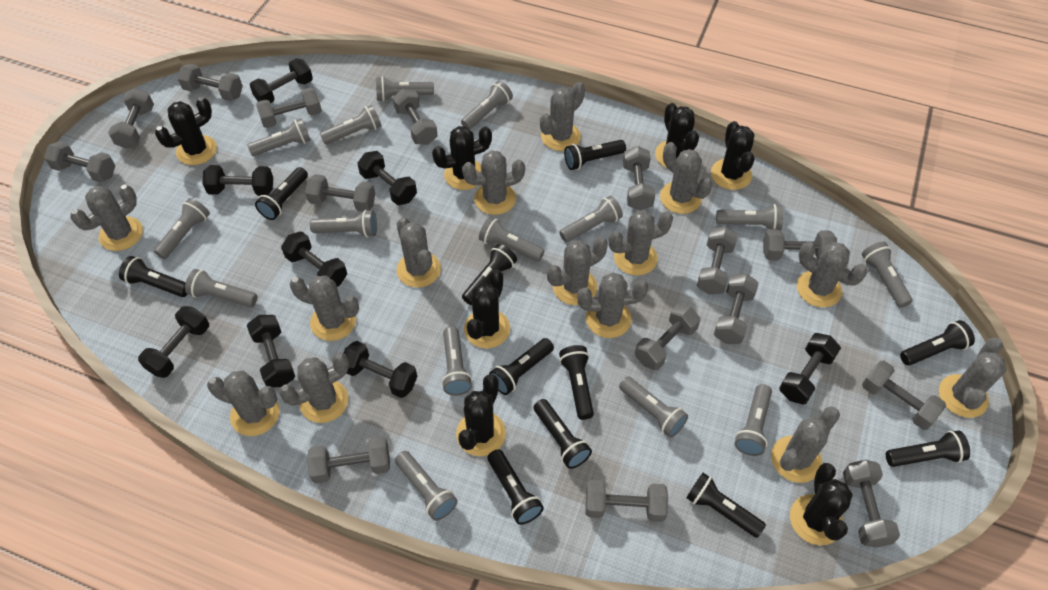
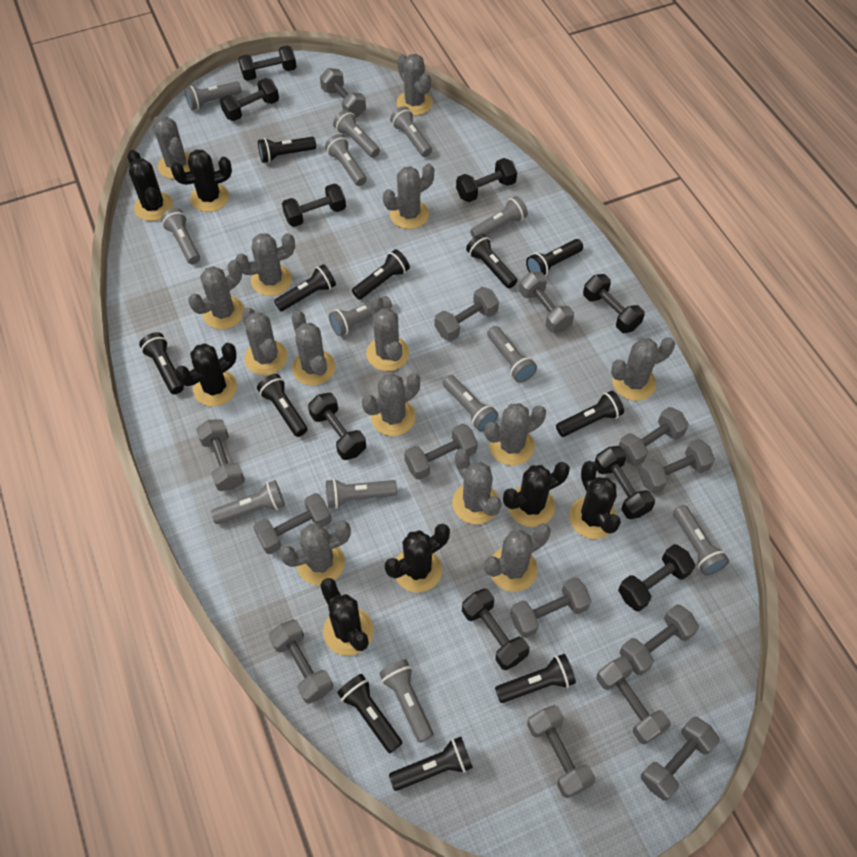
black dumbbell: 8 -> 9
grey dumbbell: 15 -> 14
grey flashlight: 15 -> 13

